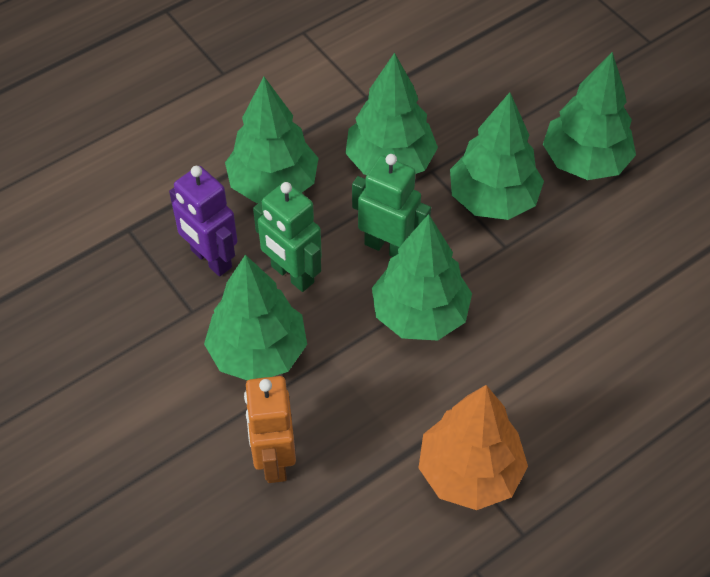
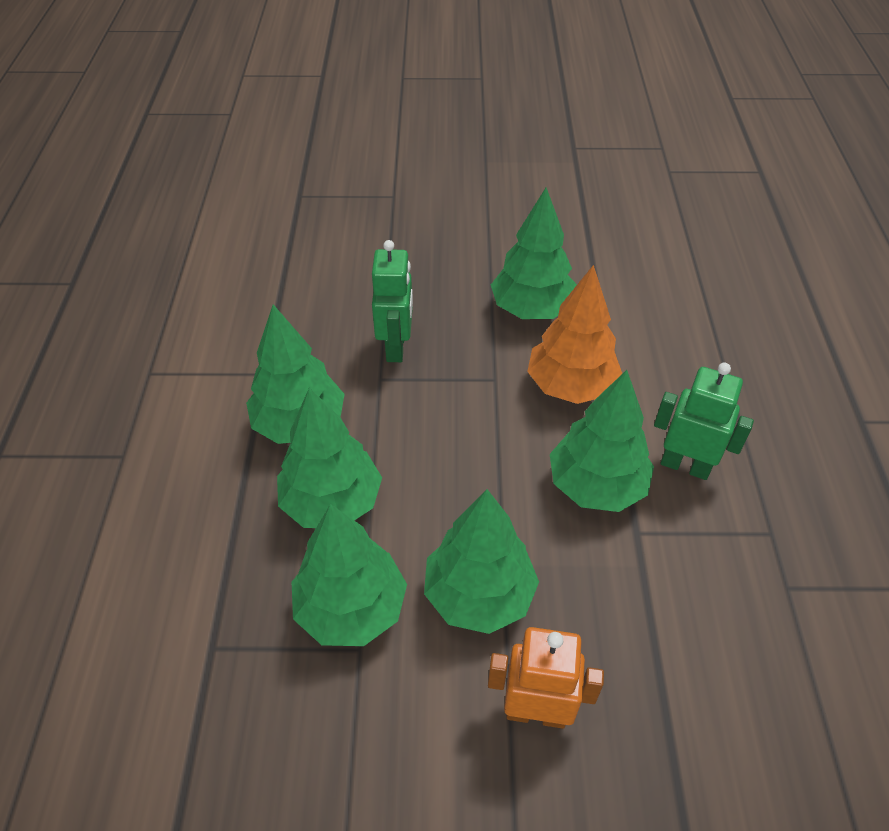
purple robot: 1 -> 0

